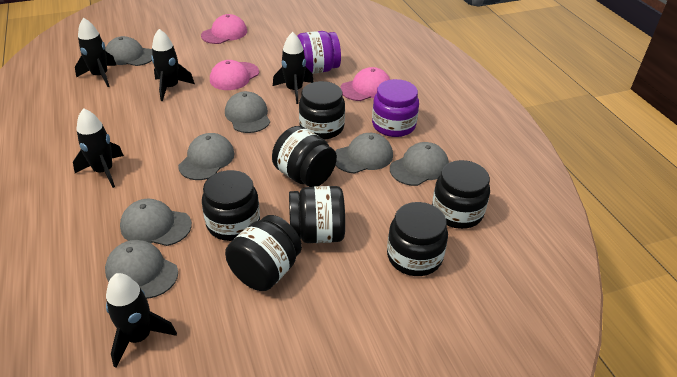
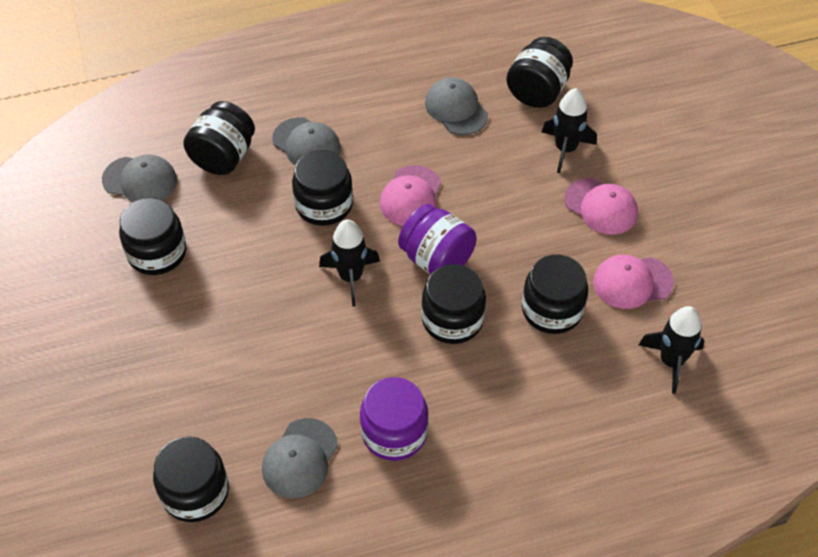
black rocket: 5 -> 3
grey cap: 7 -> 4

